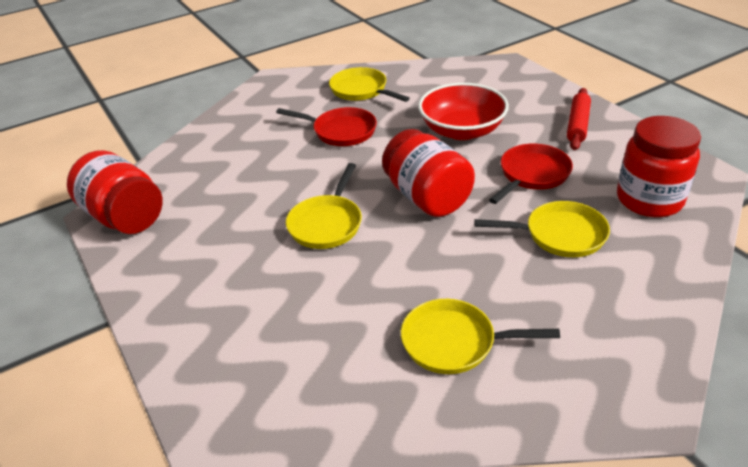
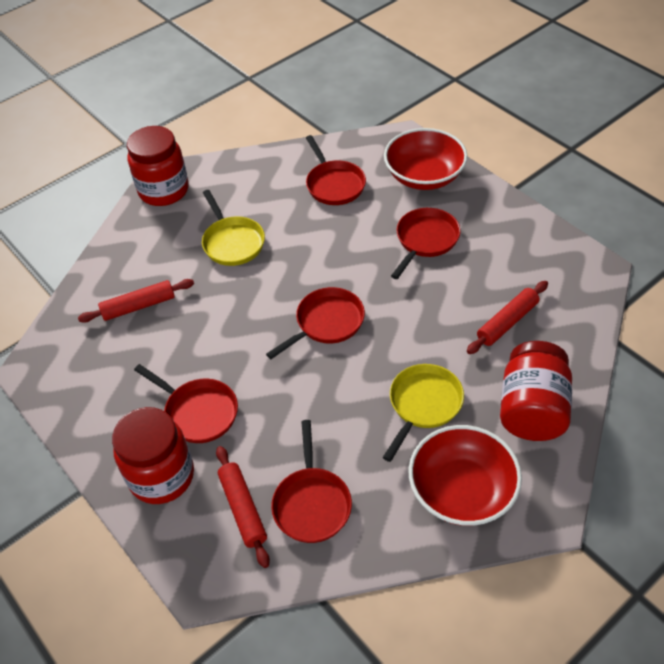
red bowl: 1 -> 2
red pan: 2 -> 5
red rolling pin: 1 -> 3
yellow pan: 4 -> 2

